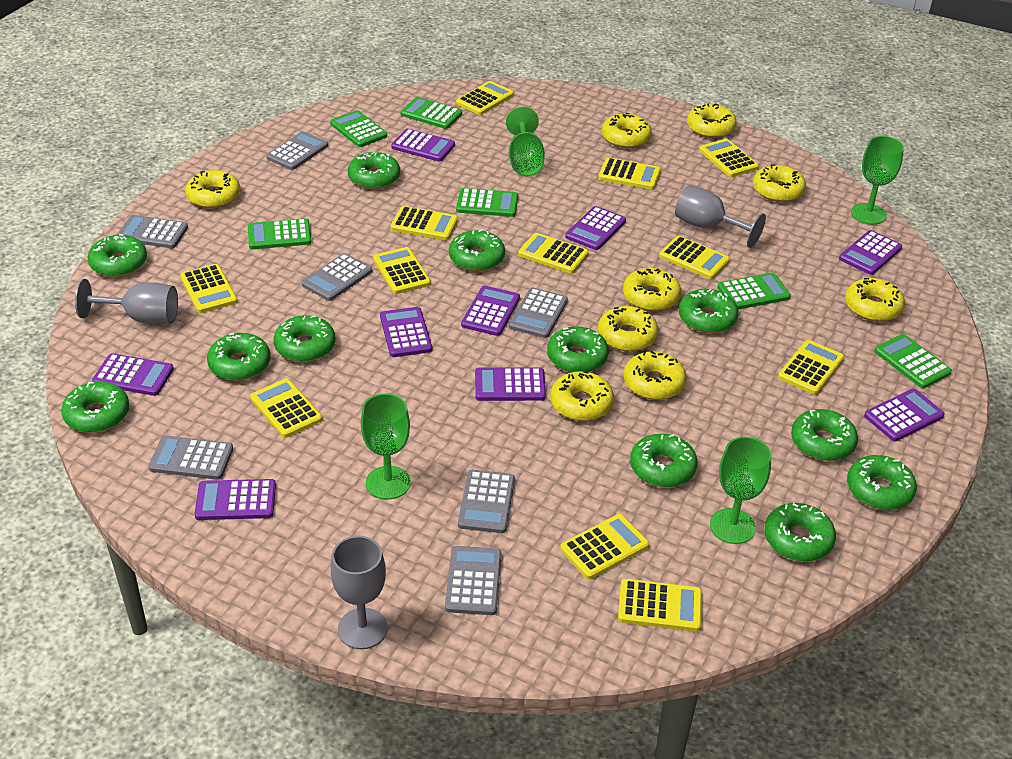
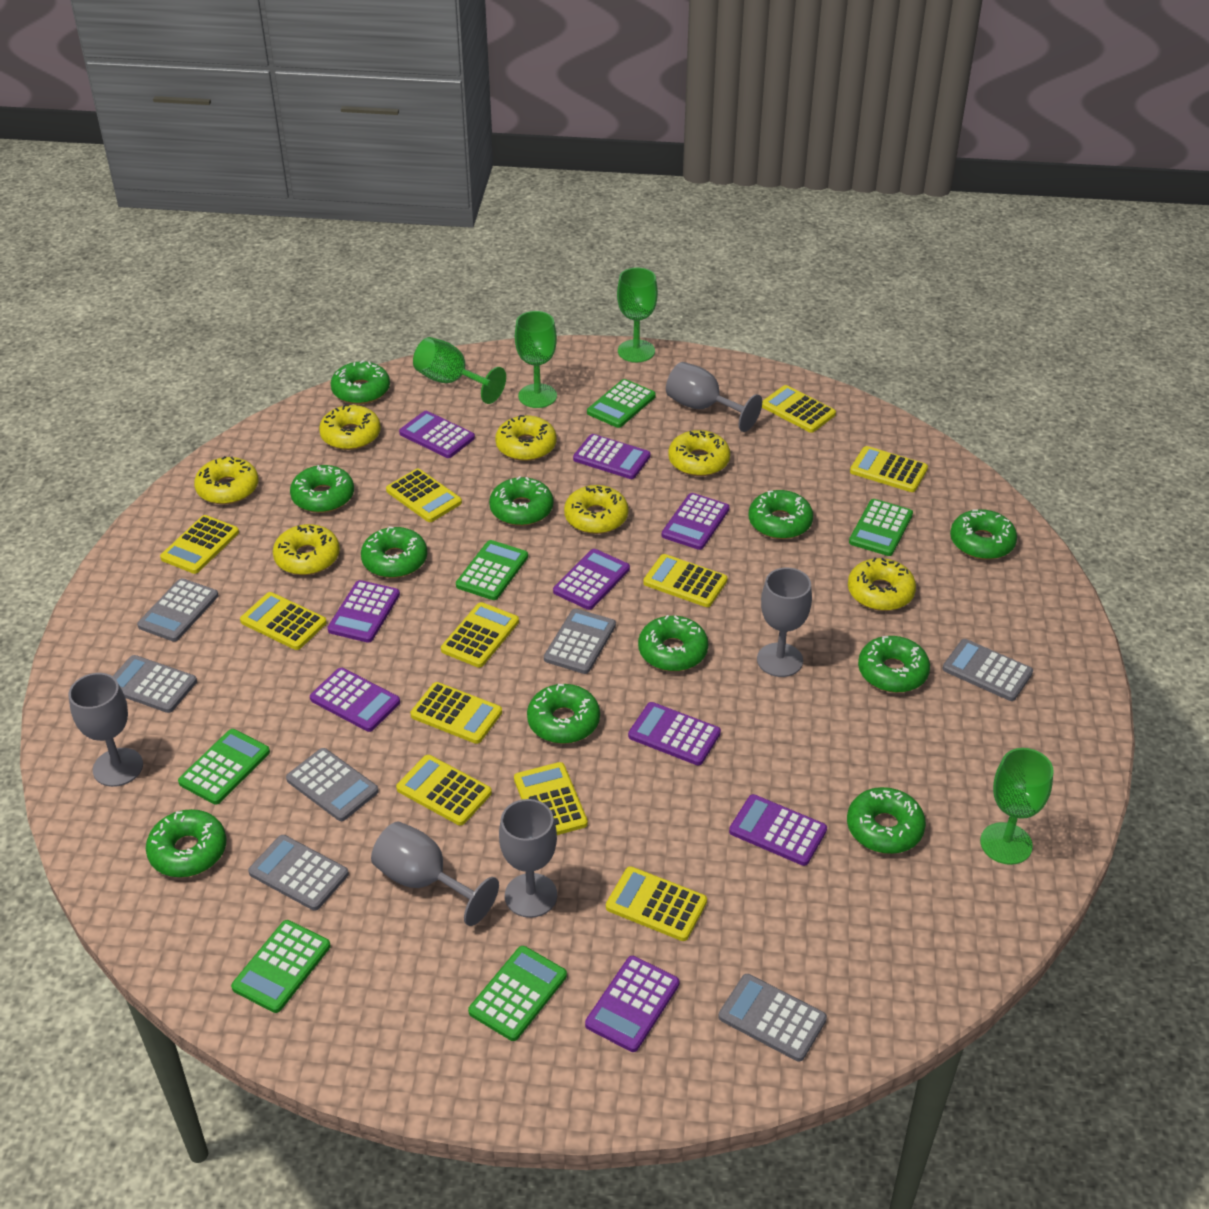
green donut: 12 -> 11
grey goblet: 3 -> 5
yellow calculator: 12 -> 11
yellow donut: 9 -> 7

